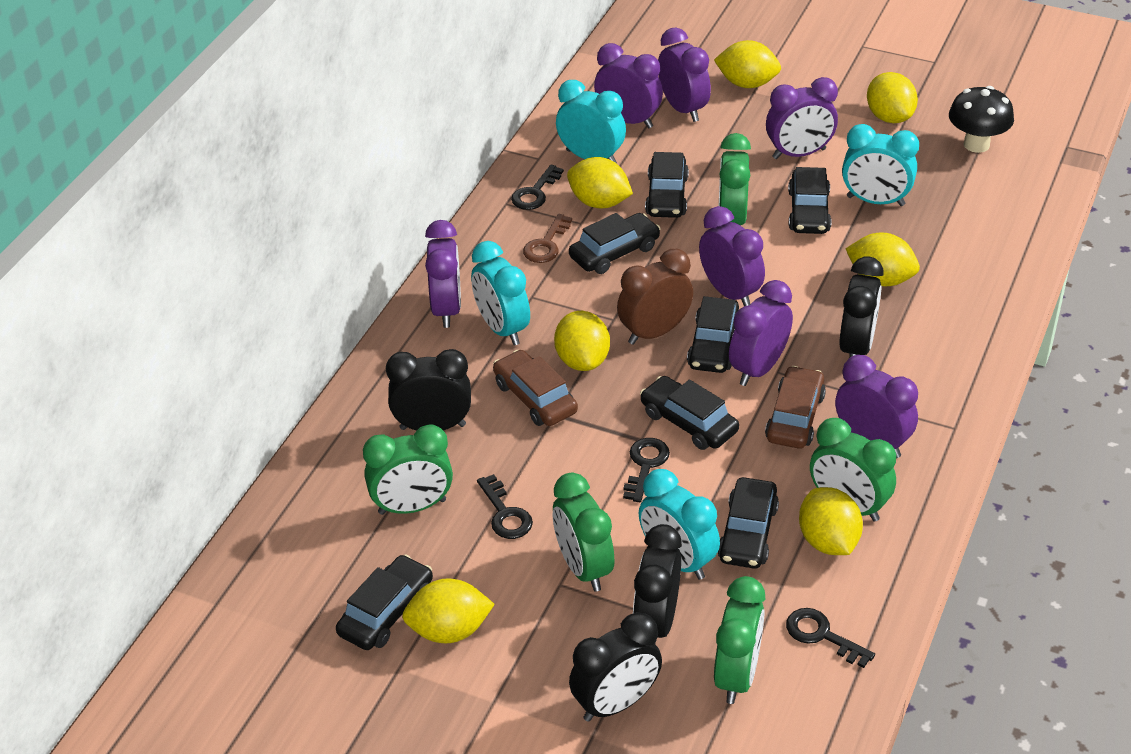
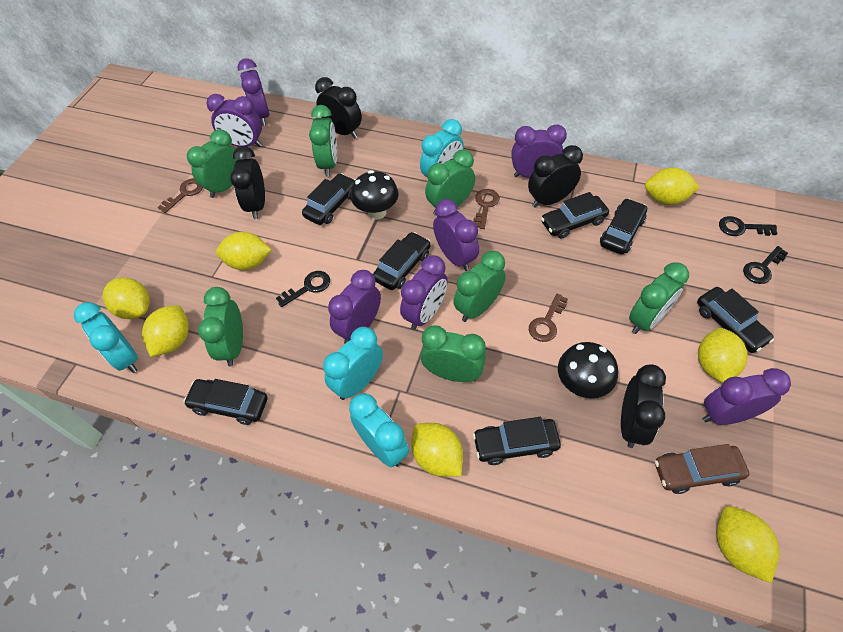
black key: 4 -> 3
black mushroom: 1 -> 2
brown car: 2 -> 1
brown clock: 1 -> 0
brown key: 1 -> 3
green clock: 5 -> 7

